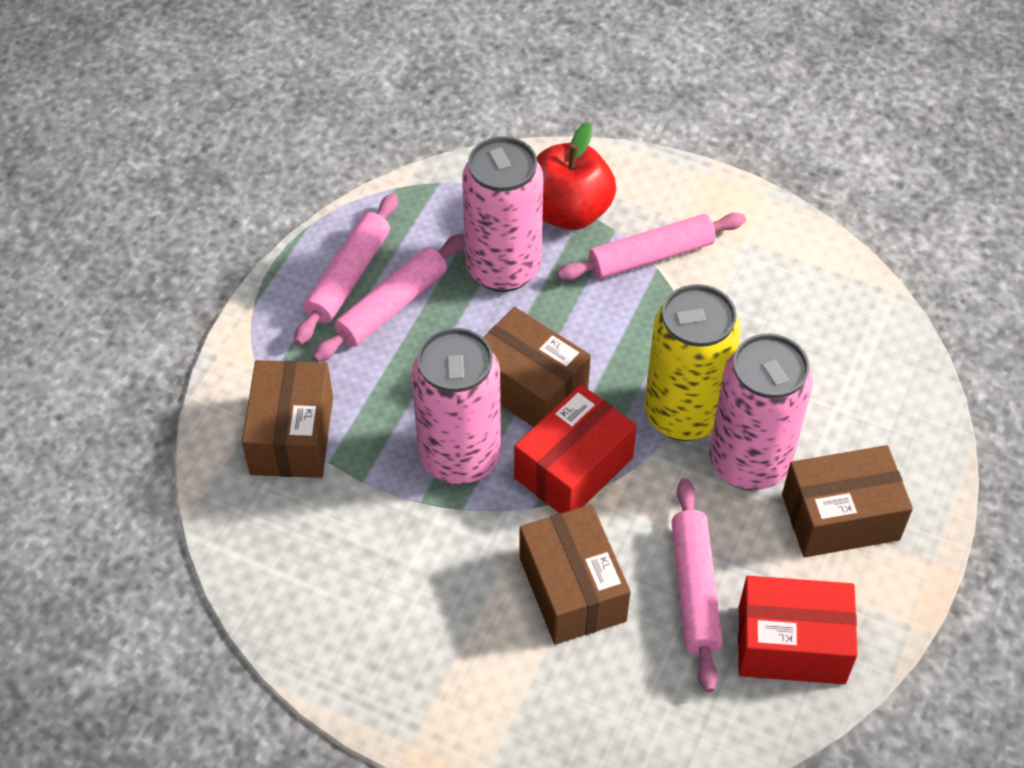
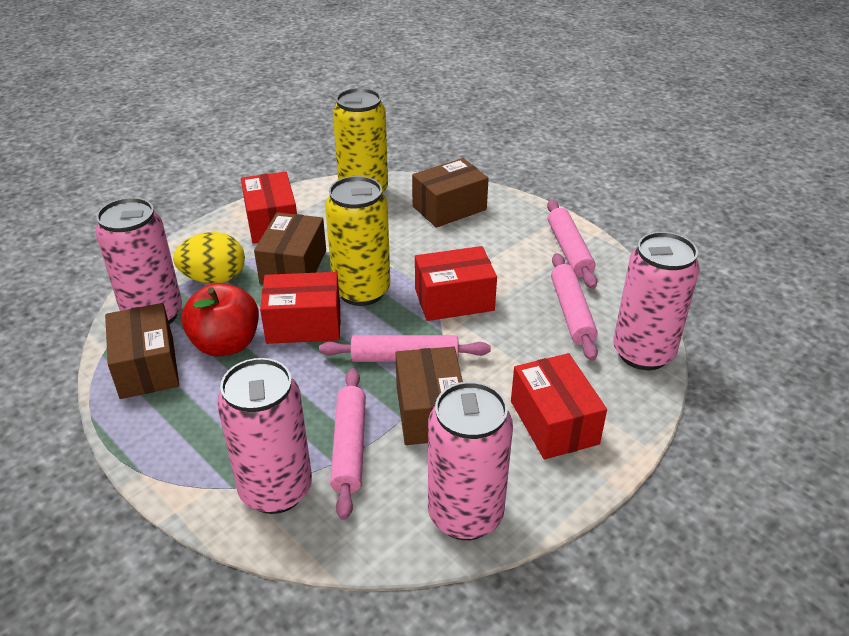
pink can: 3 -> 4
red box: 2 -> 4
yellow can: 1 -> 2
yellow egg: 0 -> 1

